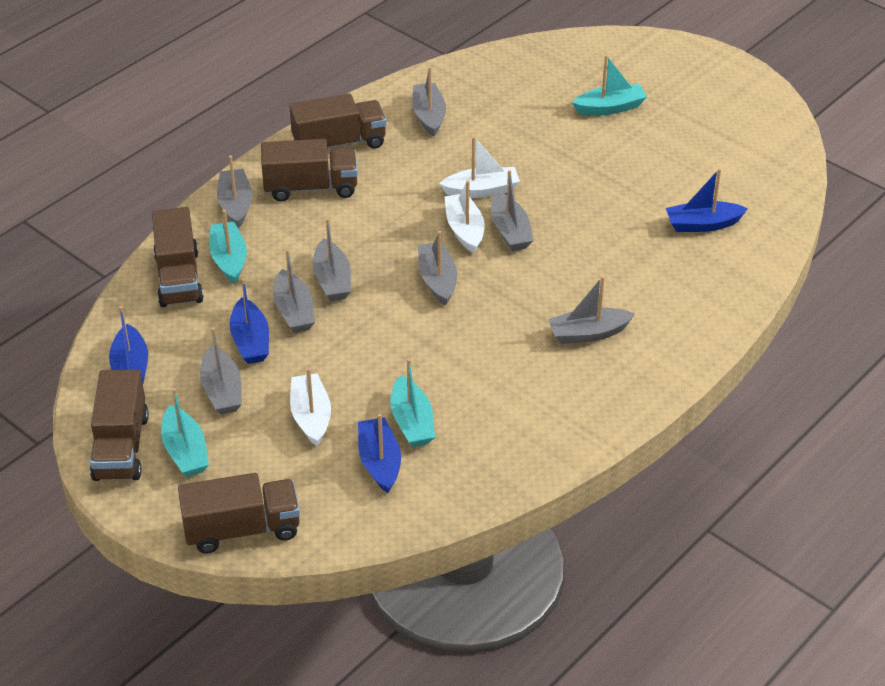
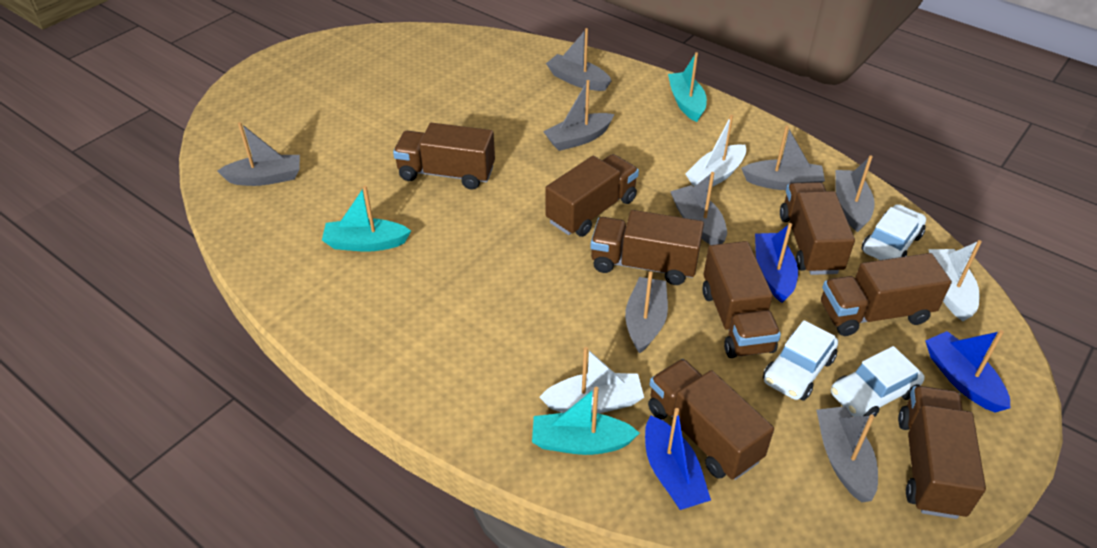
blue boat: 4 -> 3
brown truck: 5 -> 8
turquoise boat: 4 -> 3
white car: 0 -> 3

